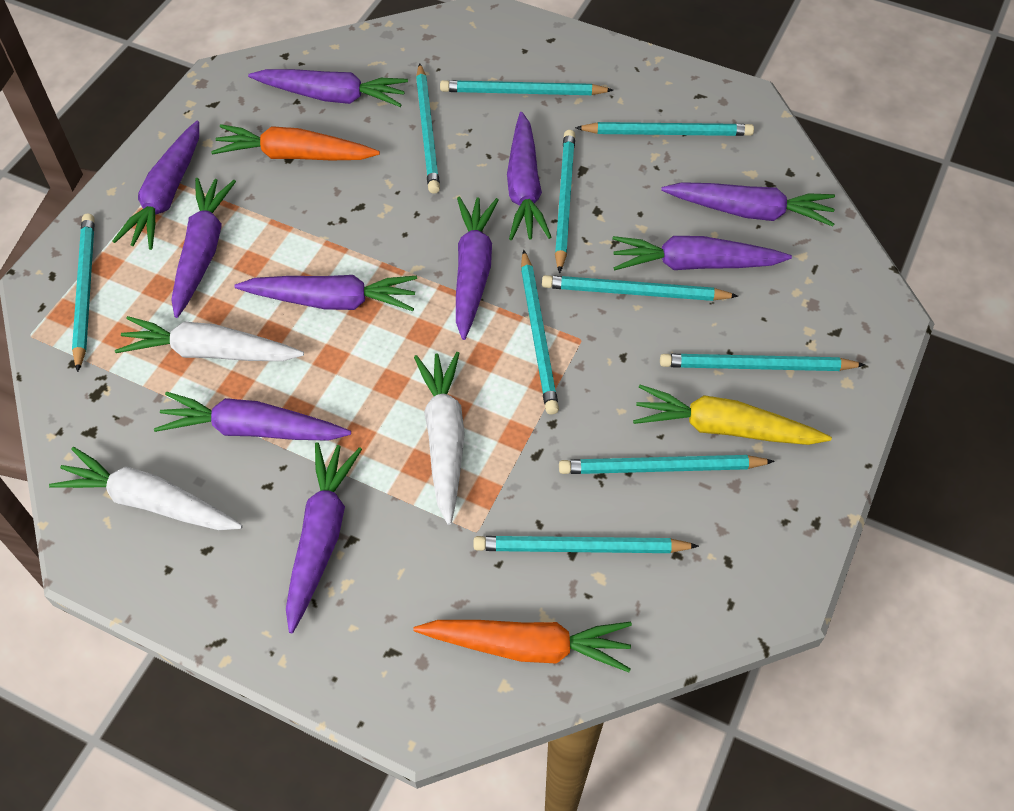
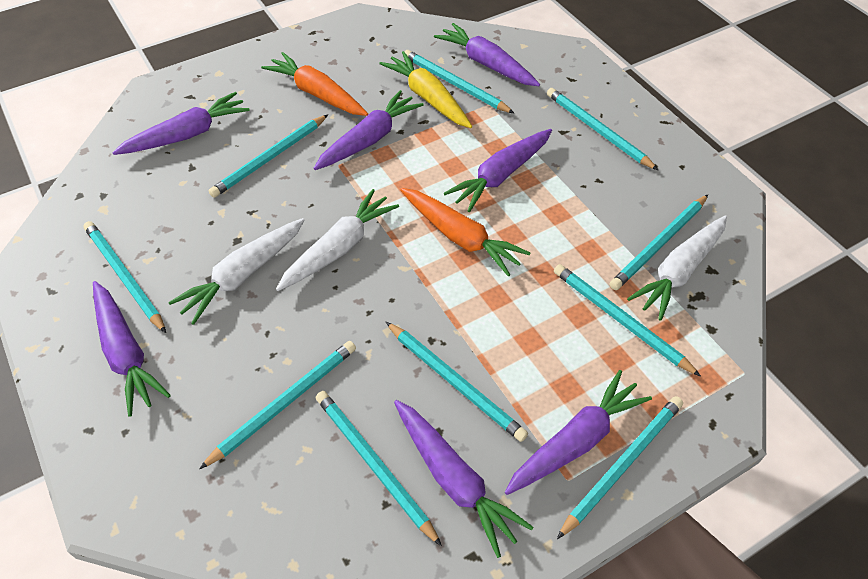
purple carrot: 10 -> 7

